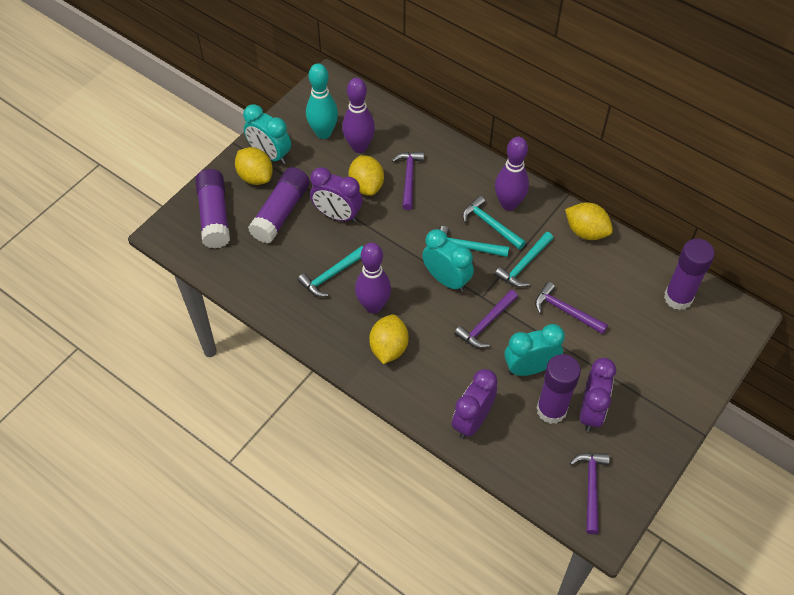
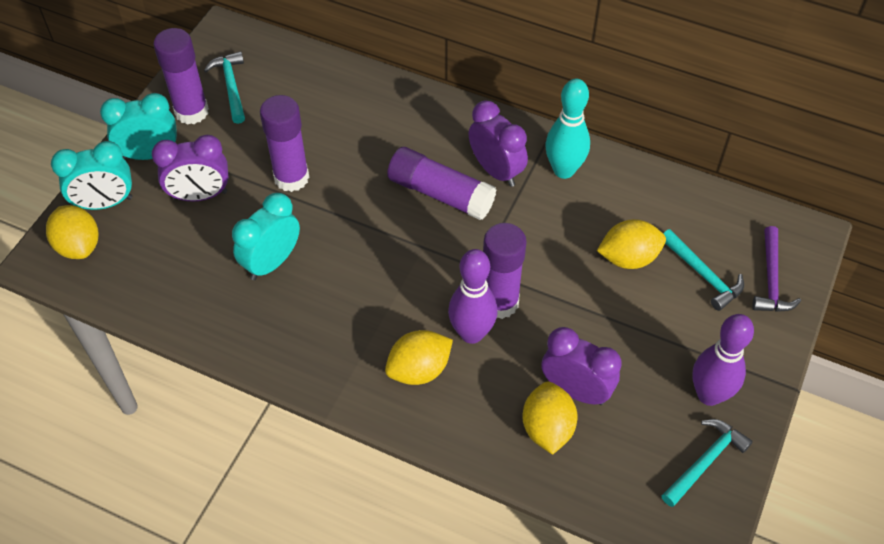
purple bowling pin: 3 -> 2
purple hammer: 4 -> 1
turquoise hammer: 4 -> 3

